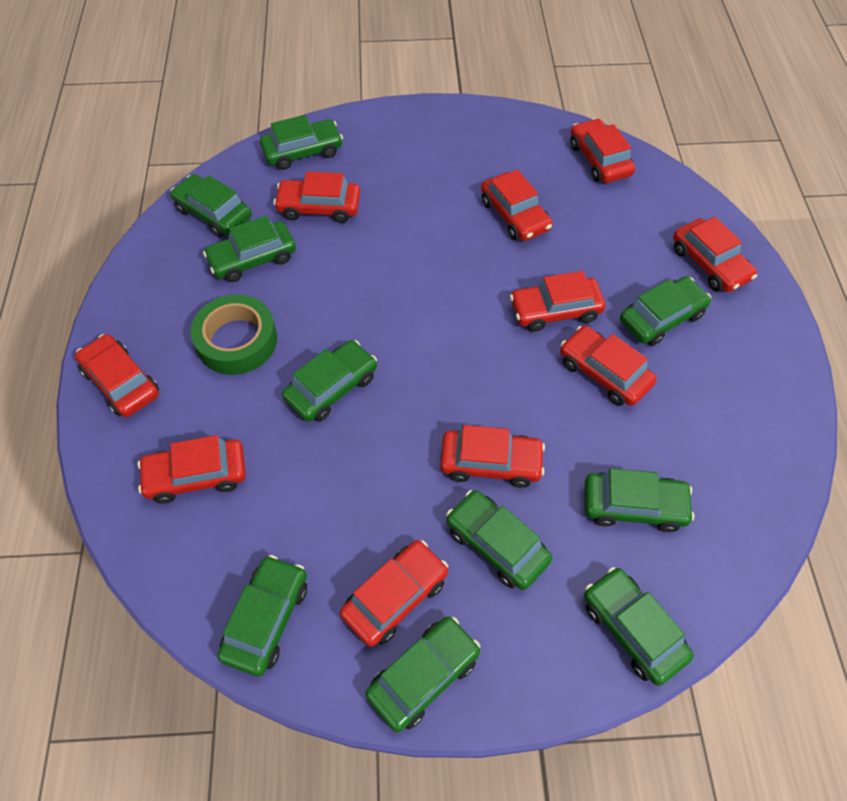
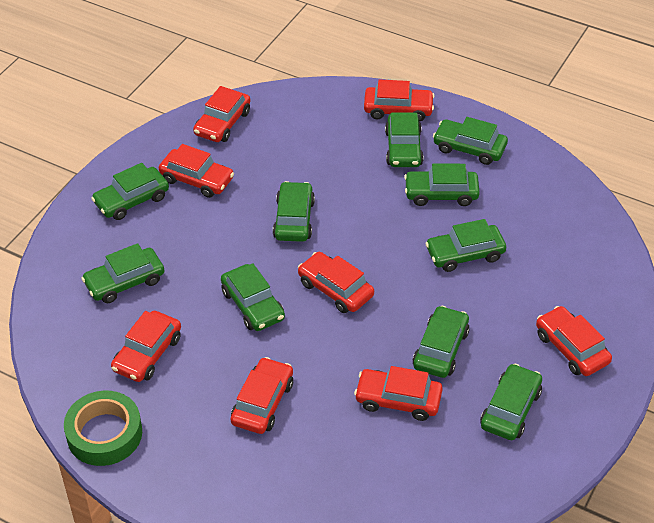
red car: 10 -> 8

